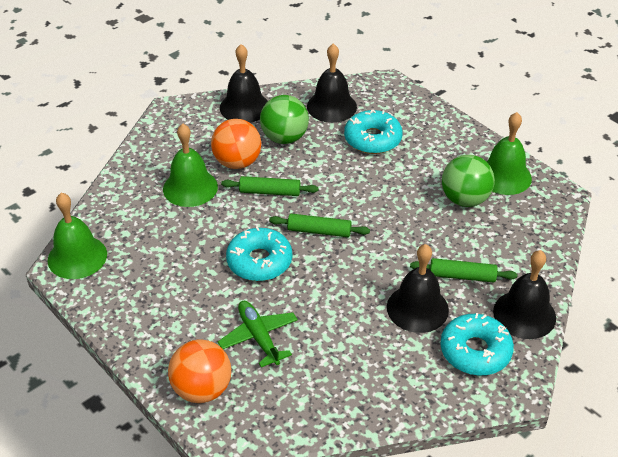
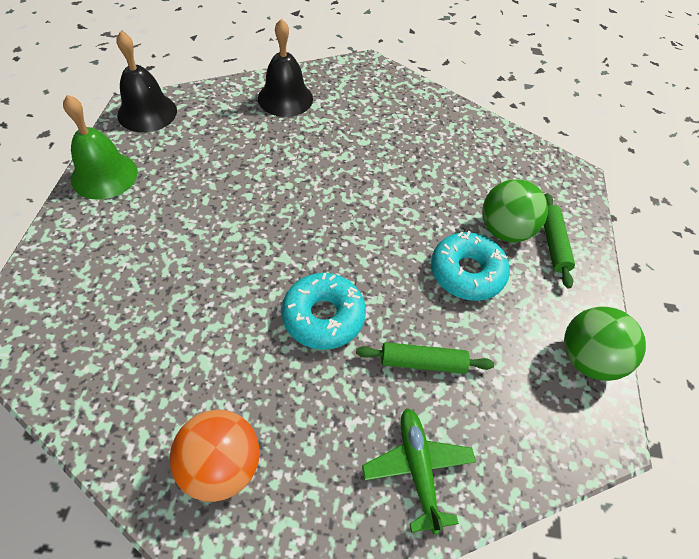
black bell: 4 -> 2
green bell: 3 -> 1
green rolling pin: 3 -> 2
orange ball: 2 -> 1
turquoise donut: 3 -> 2

